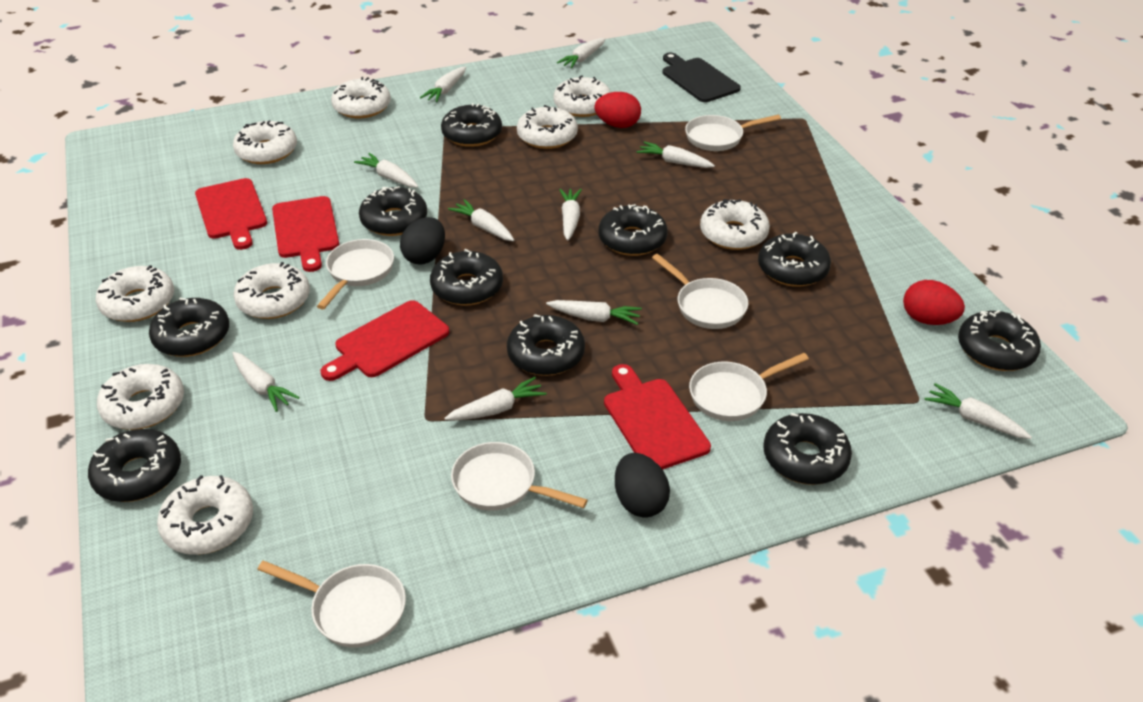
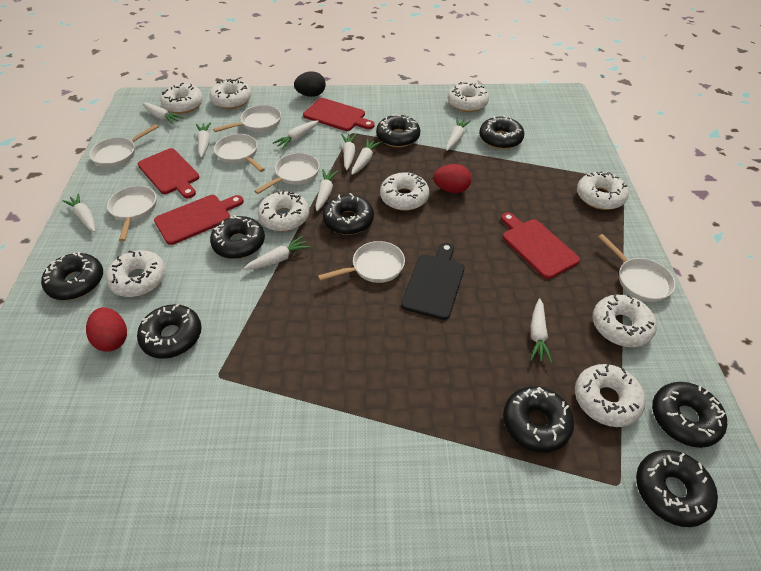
black donut: 10 -> 9
black egg: 2 -> 1
white pan: 6 -> 7

